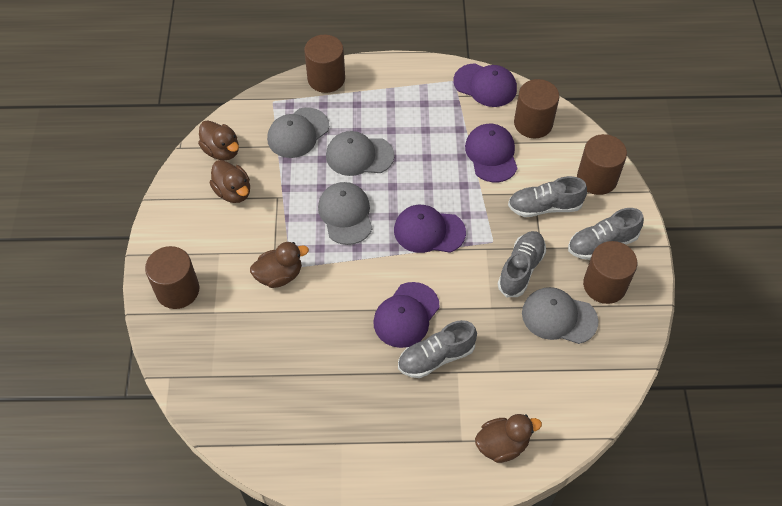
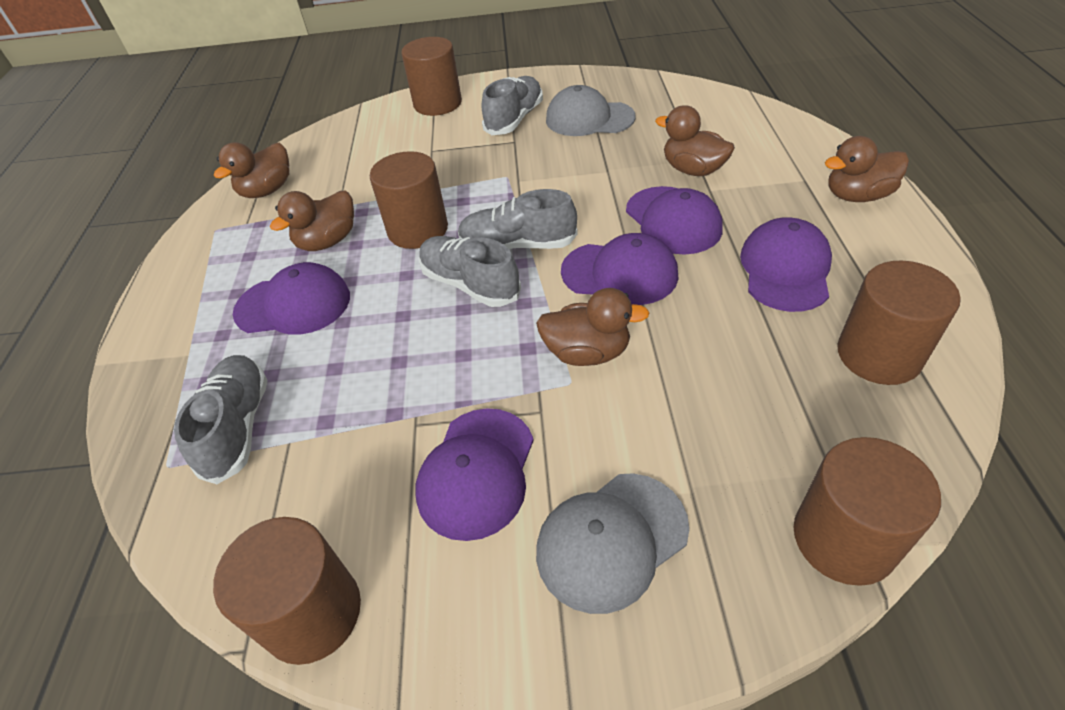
brown duck: 4 -> 5
grey cap: 4 -> 2
purple cap: 4 -> 5

